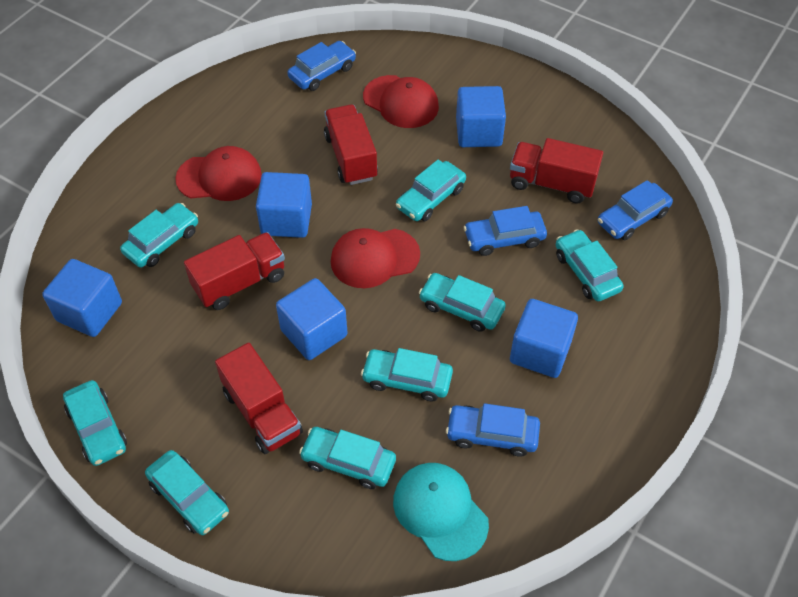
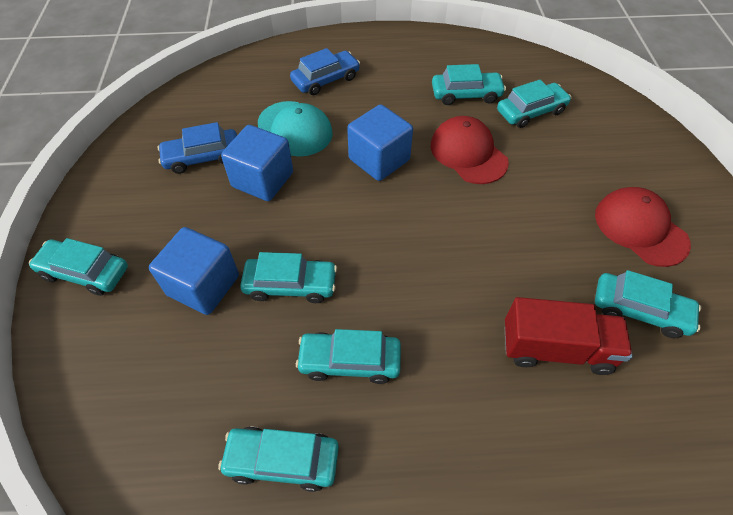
blue car: 4 -> 2
blue cube: 5 -> 3
red cap: 3 -> 2
red truck: 4 -> 1
turquoise car: 8 -> 7

